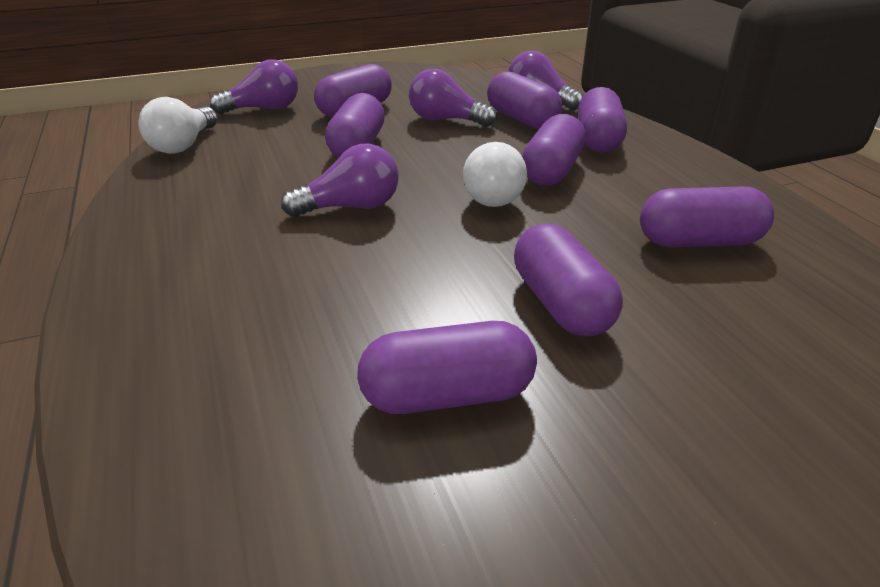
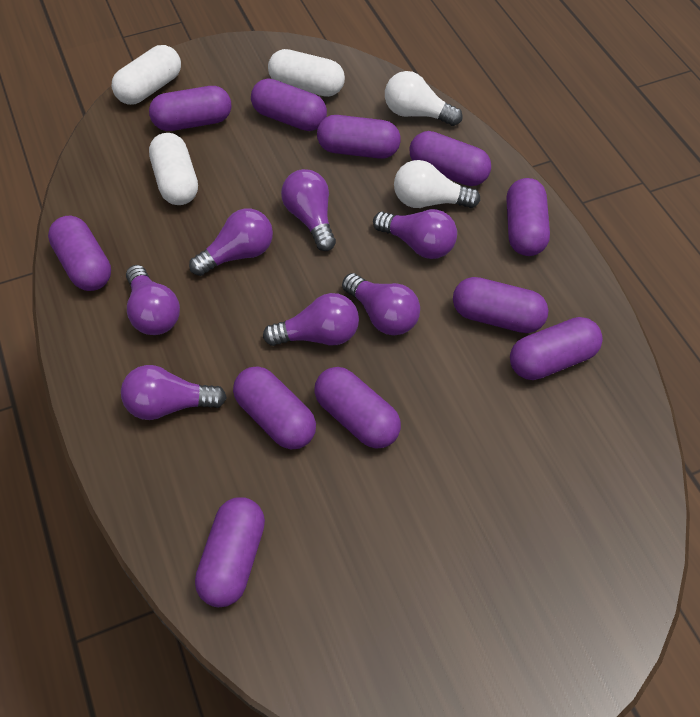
purple capsule: 8 -> 11
purple light bulb: 4 -> 7
white capsule: 0 -> 3

